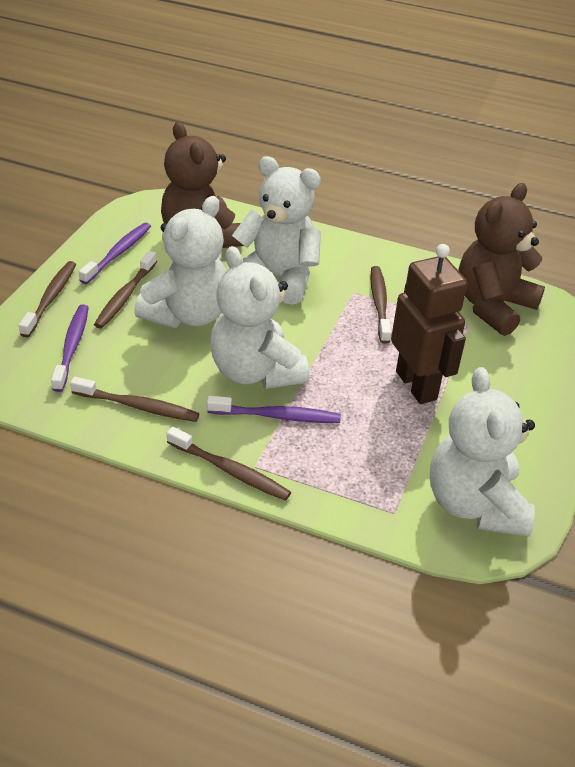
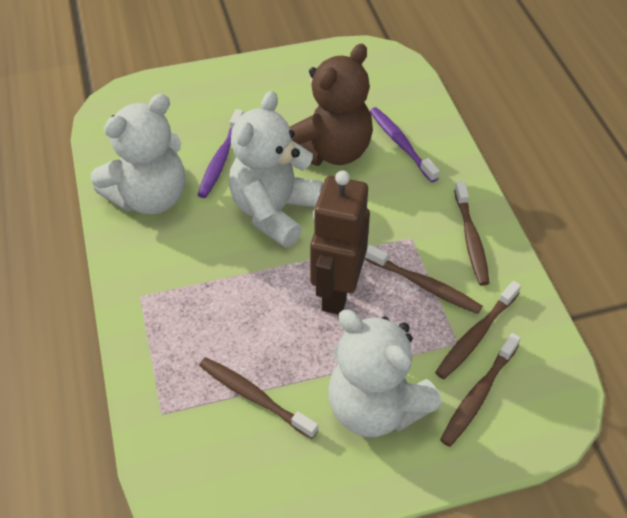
brown teddy bear: 2 -> 1
purple toothbrush: 3 -> 2
white teddy bear: 4 -> 3

